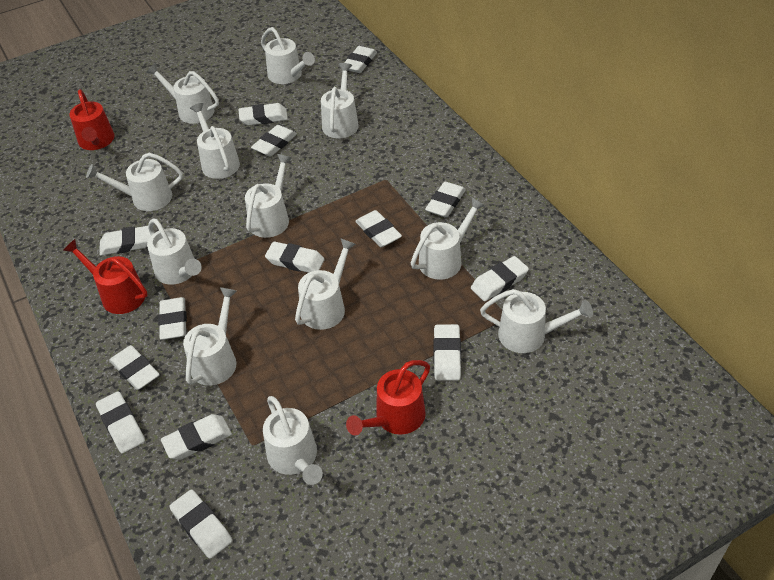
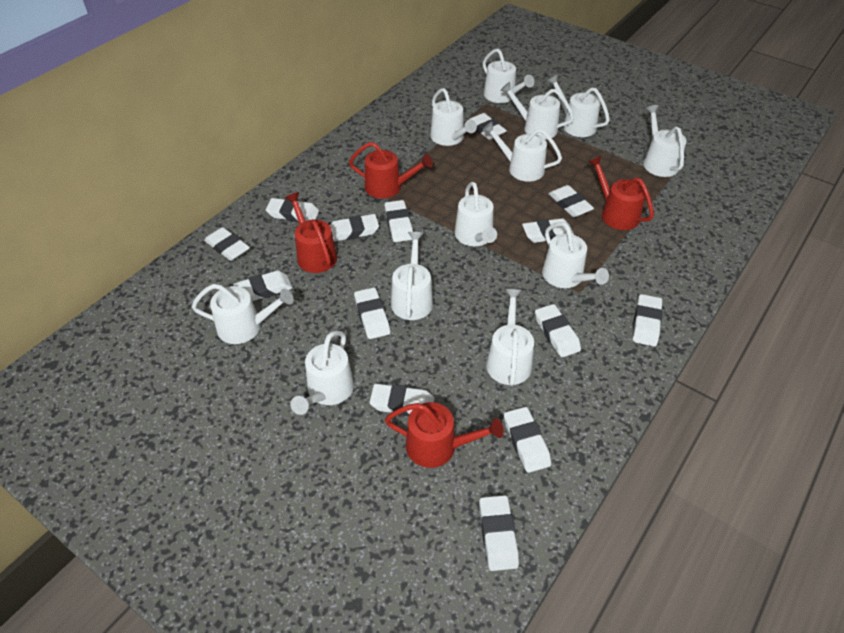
red watering can: 3 -> 4

